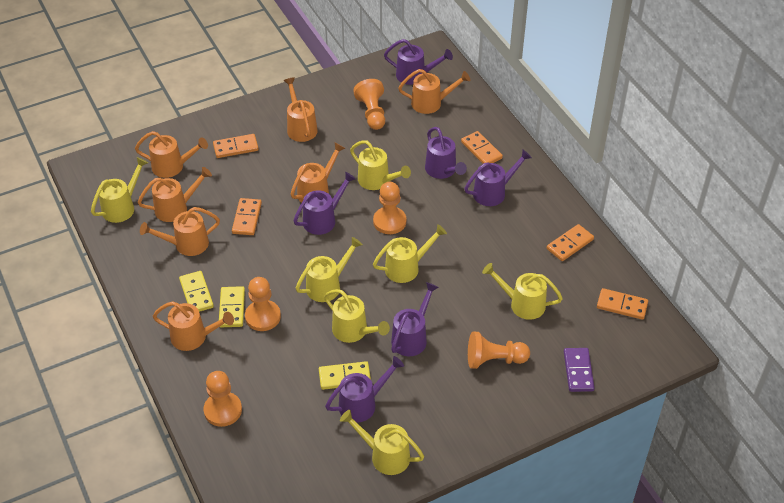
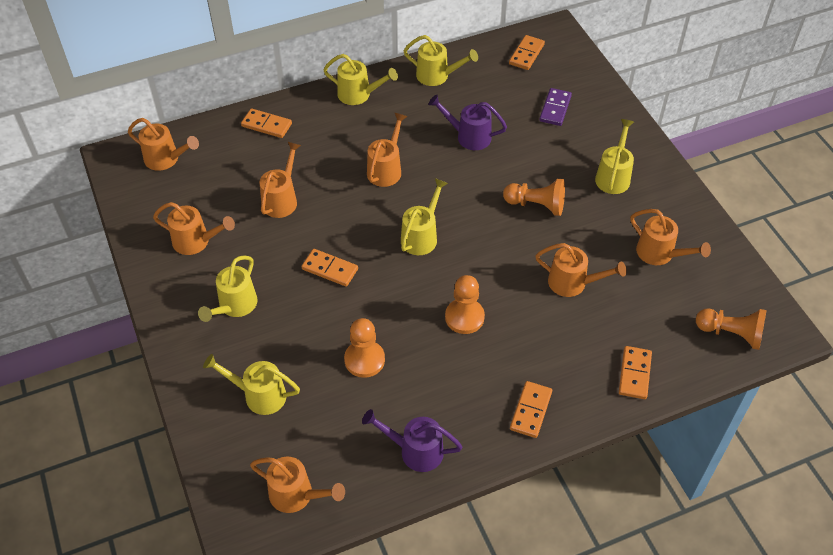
orange pawn: 5 -> 4
purple watering can: 6 -> 2
yellow domino: 3 -> 0
yellow watering can: 7 -> 6

